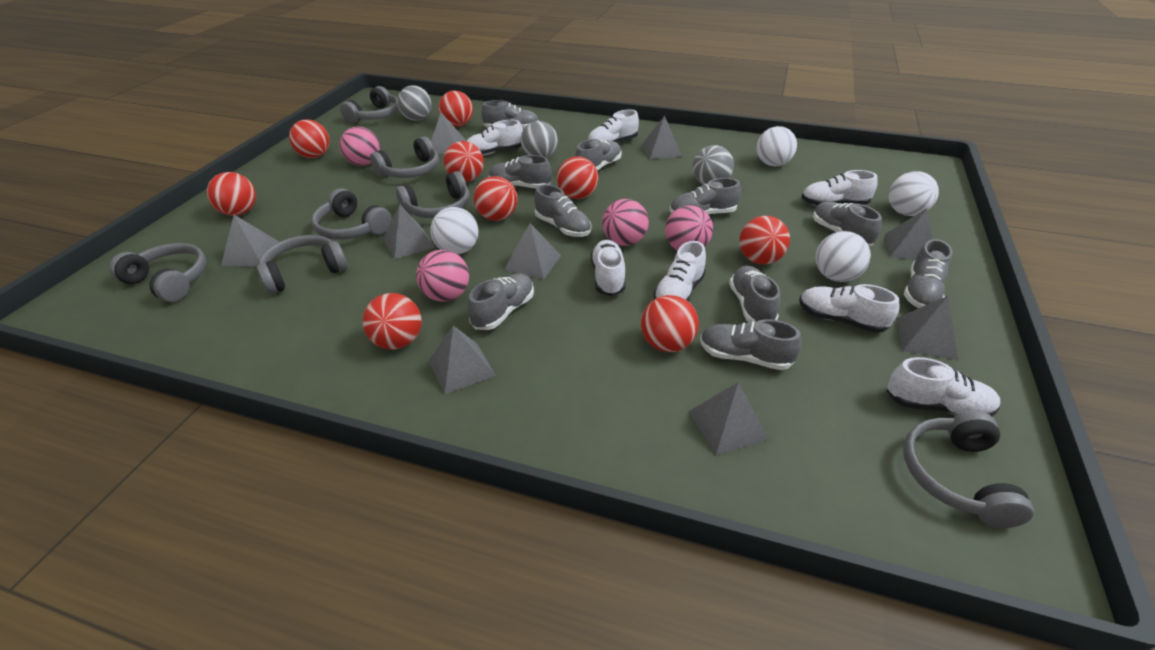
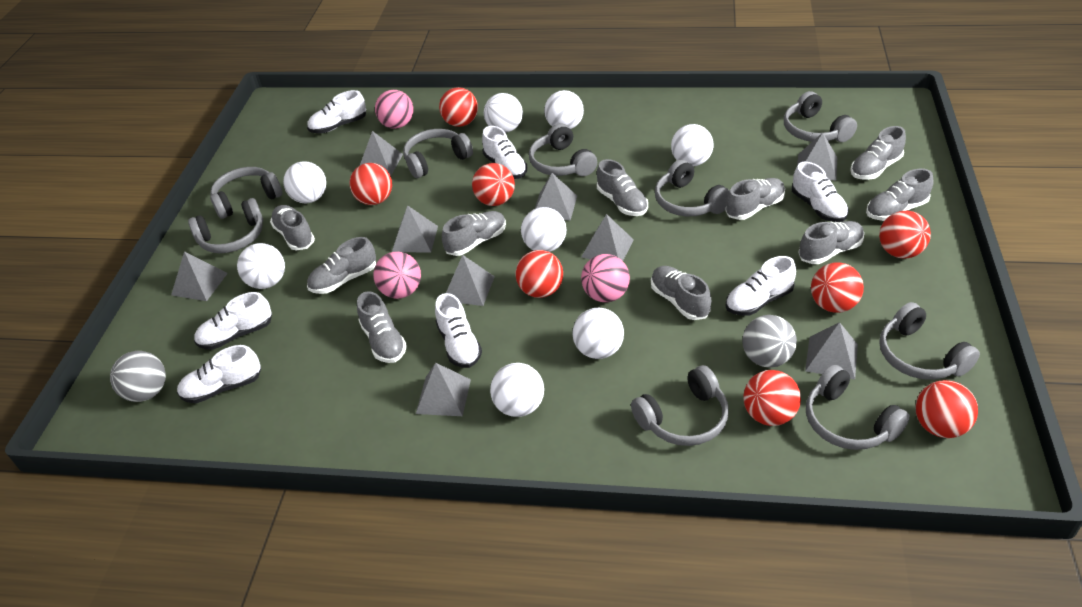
grey ball: 3 -> 2
grey headphones: 7 -> 9
pink ball: 4 -> 3
red ball: 9 -> 8
white ball: 4 -> 8

